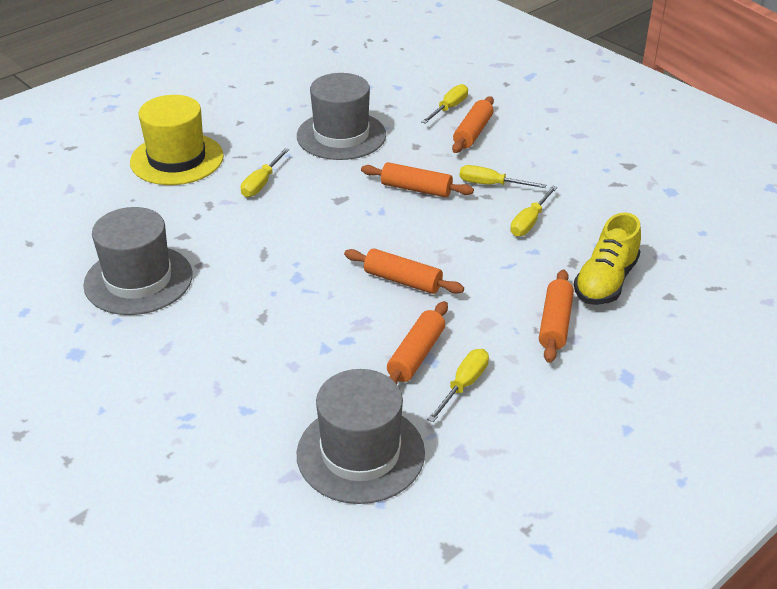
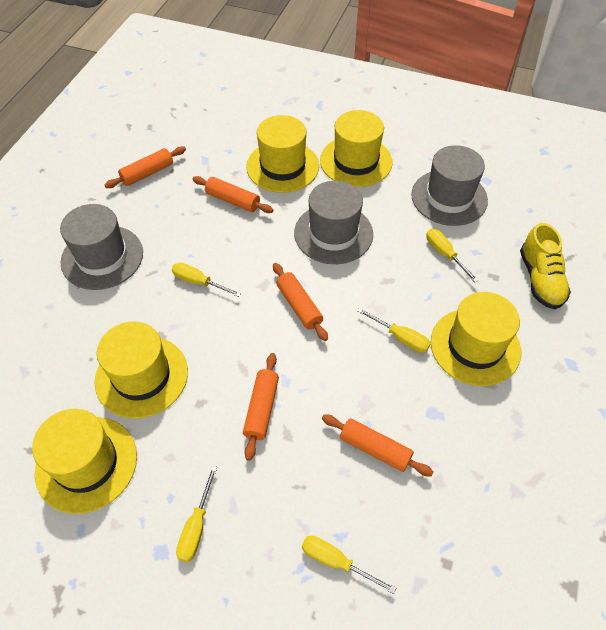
yellow hat: 1 -> 5

